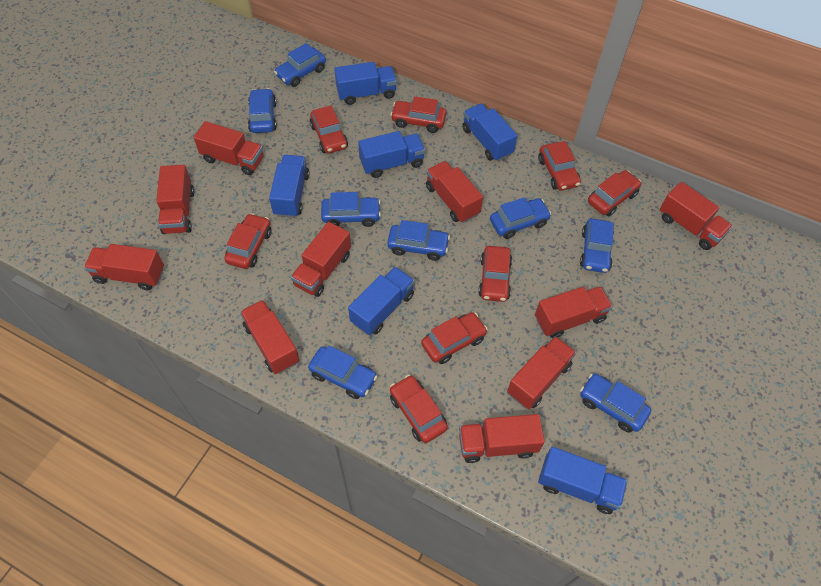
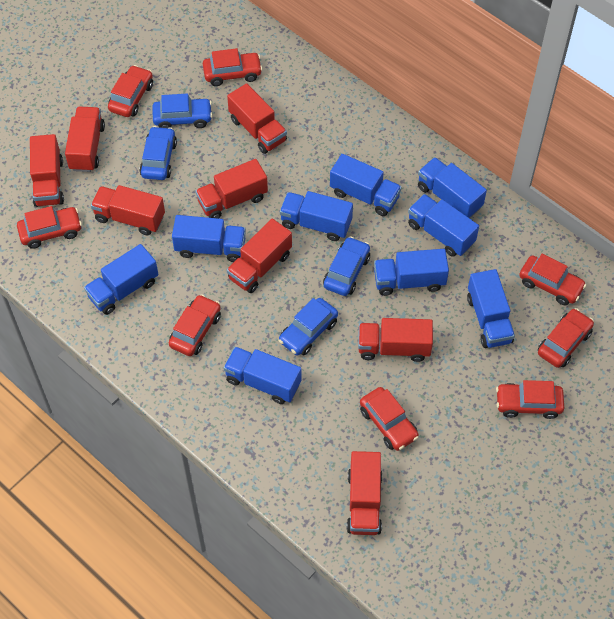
blue car: 8 -> 4
blue truck: 6 -> 9
red truck: 10 -> 8

